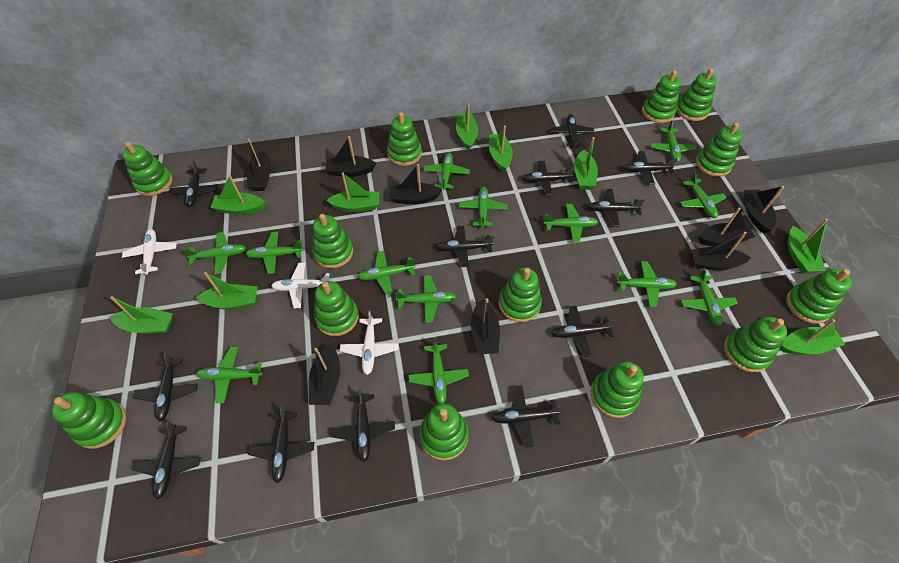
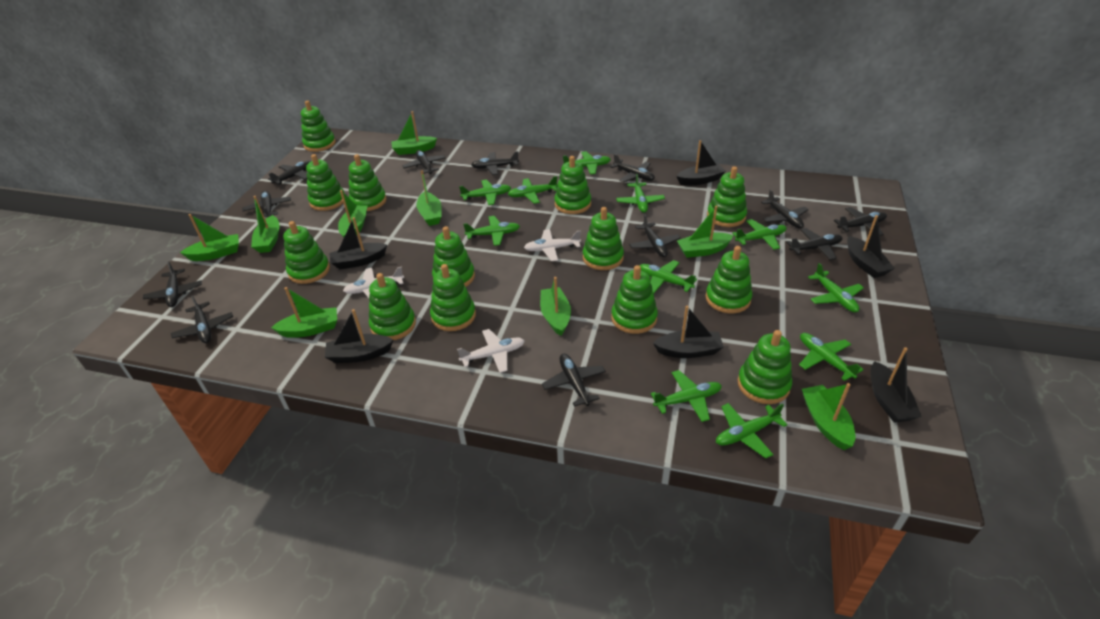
black boat: 8 -> 6
green plane: 13 -> 11

